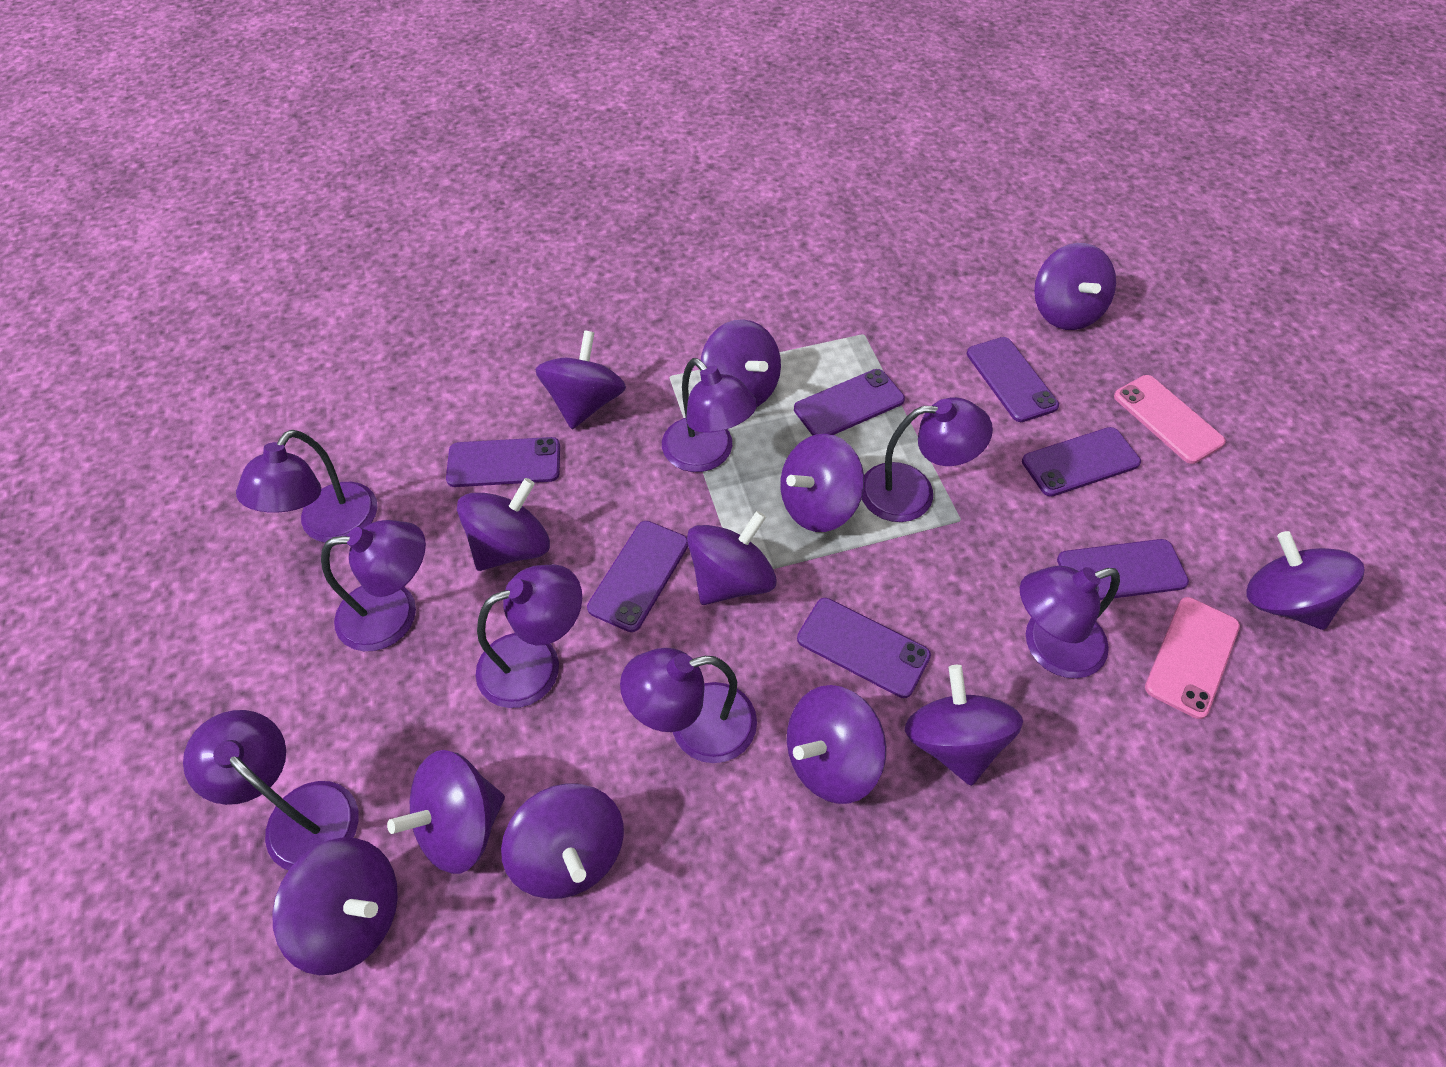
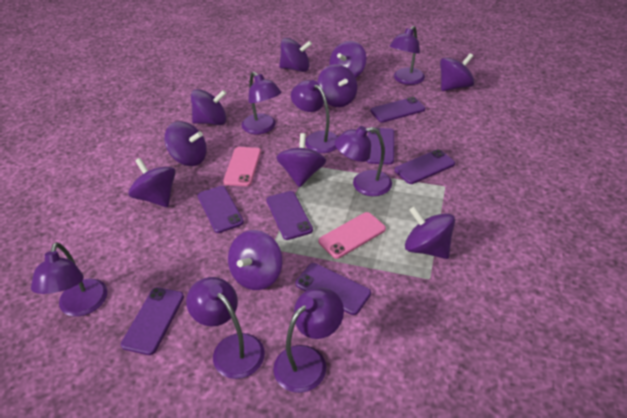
purple lamp: 8 -> 7
purple spinning top: 12 -> 10

